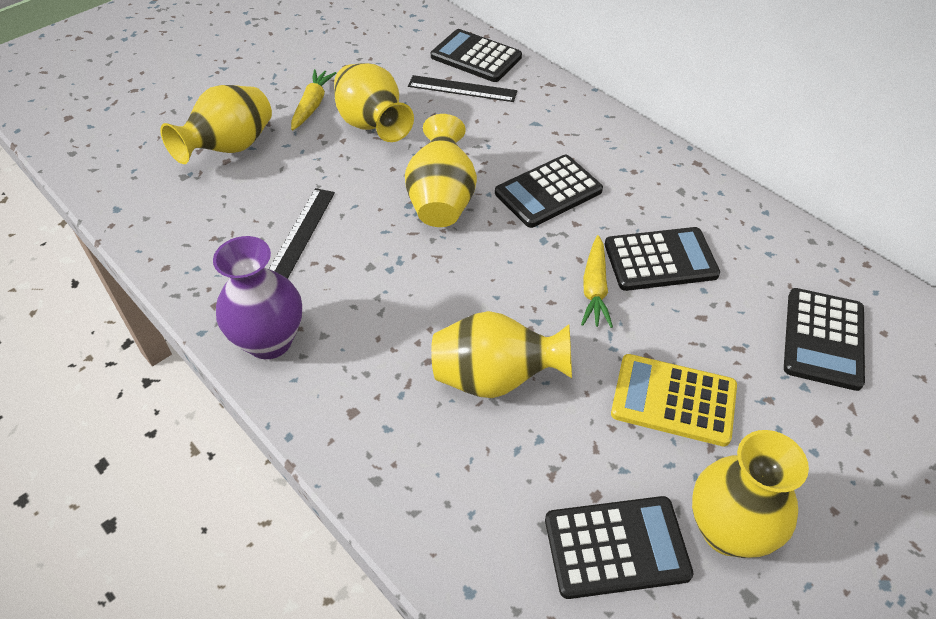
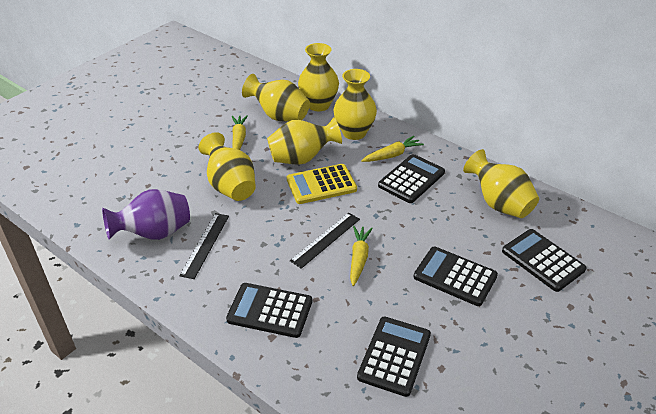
yellow carrot: 2 -> 3
yellow vase: 5 -> 6

